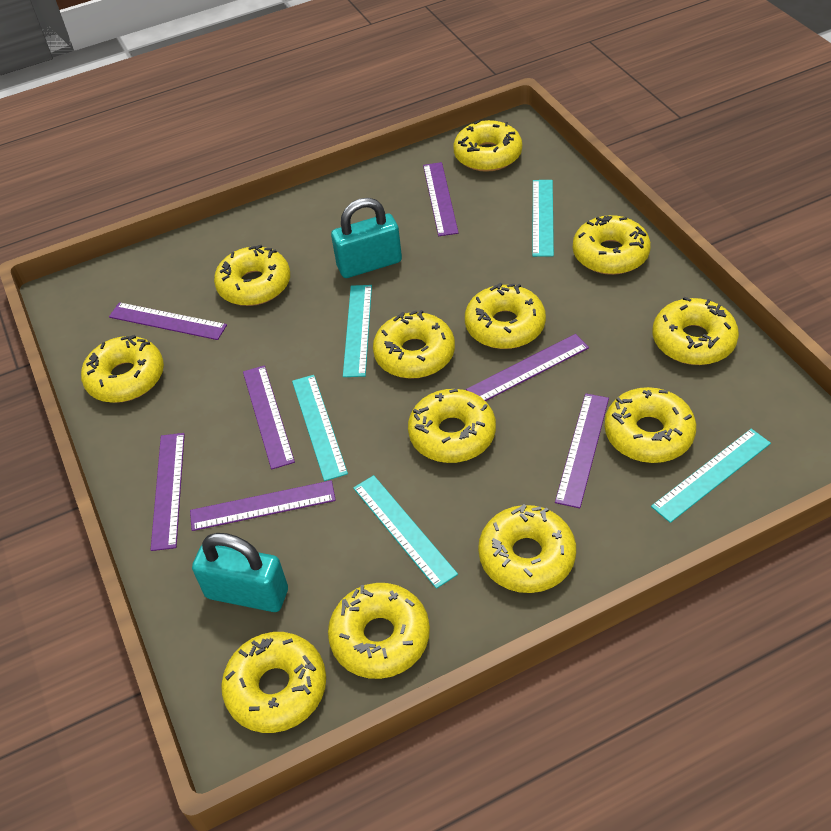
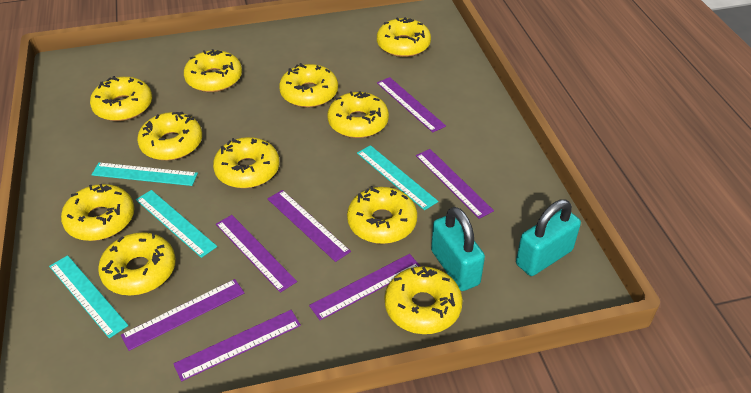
turquoise ruler: 5 -> 4
yellow donut: 12 -> 11

